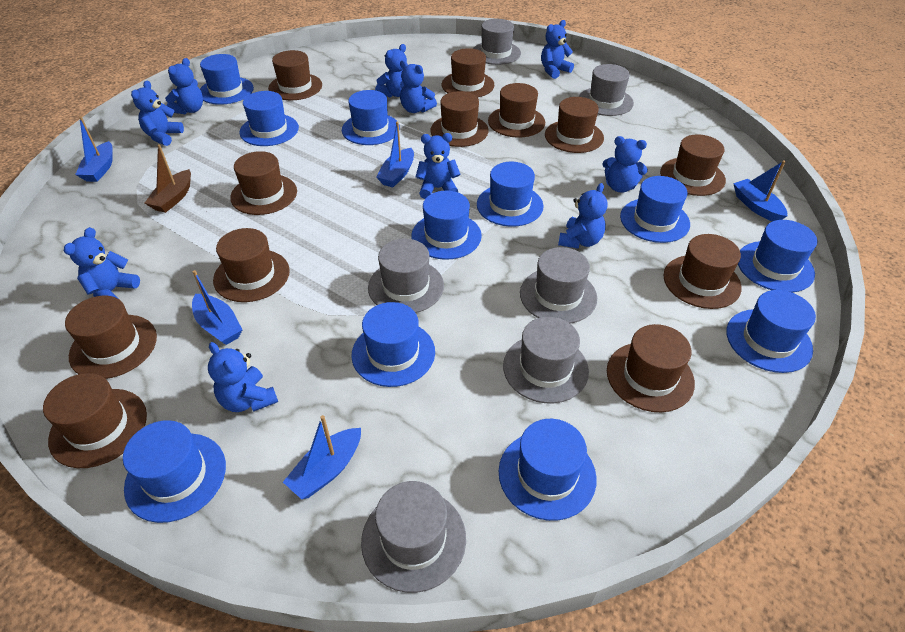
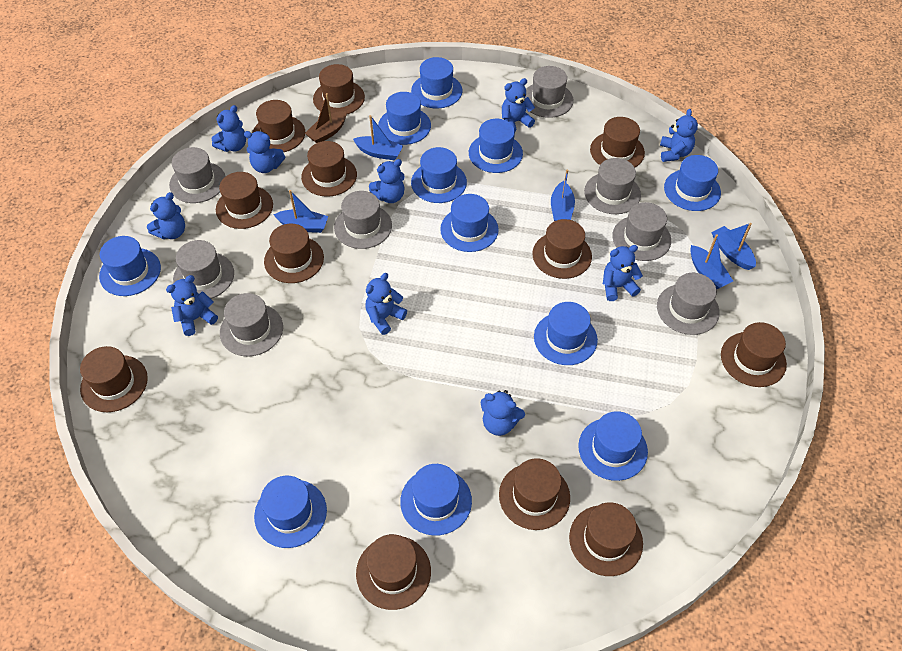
grey hat: 6 -> 8

